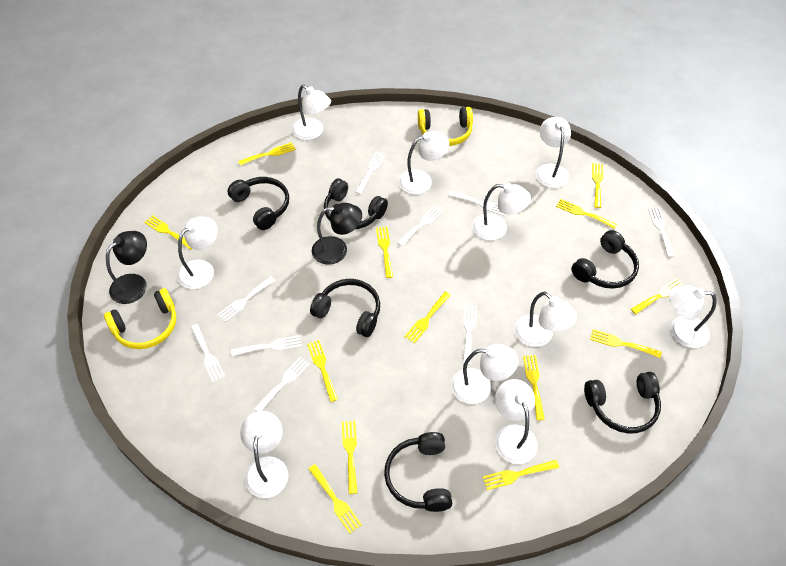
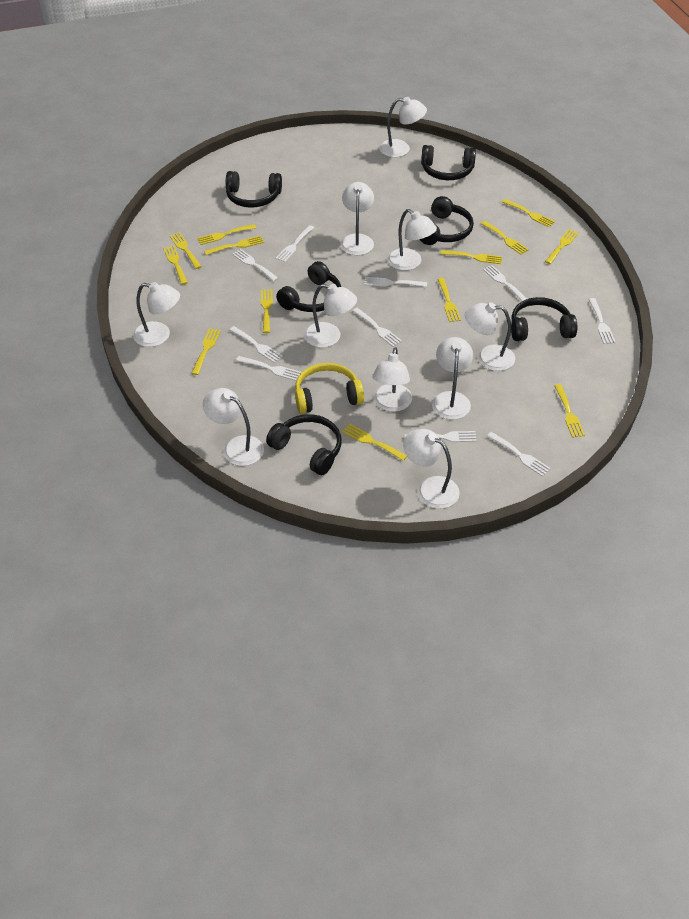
black lamp: 2 -> 0
white fork: 9 -> 10
yellow headphones: 2 -> 1

